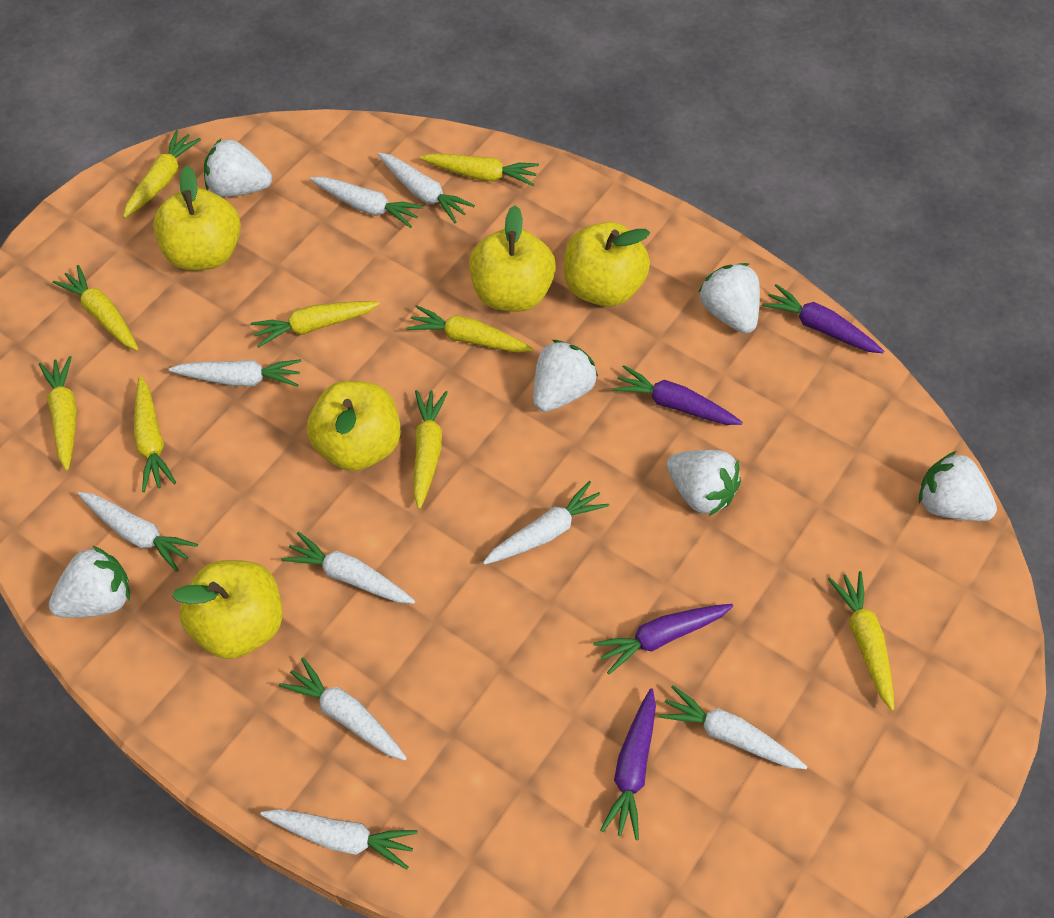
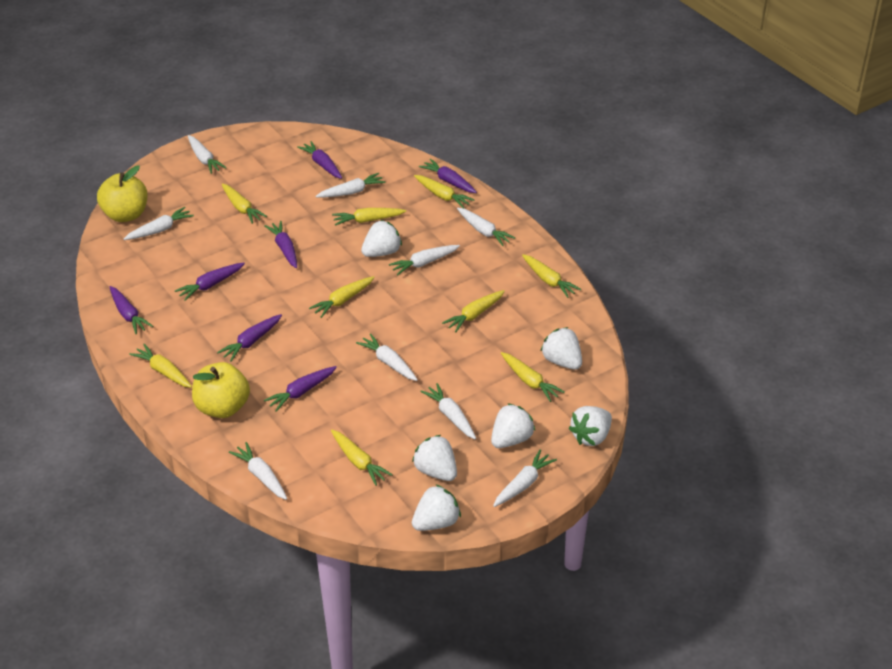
purple carrot: 4 -> 7
yellow apple: 5 -> 2

